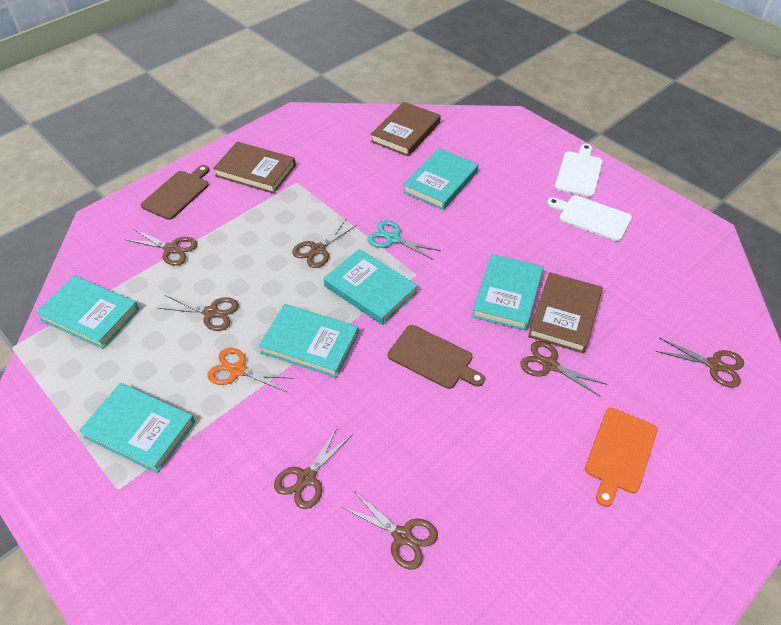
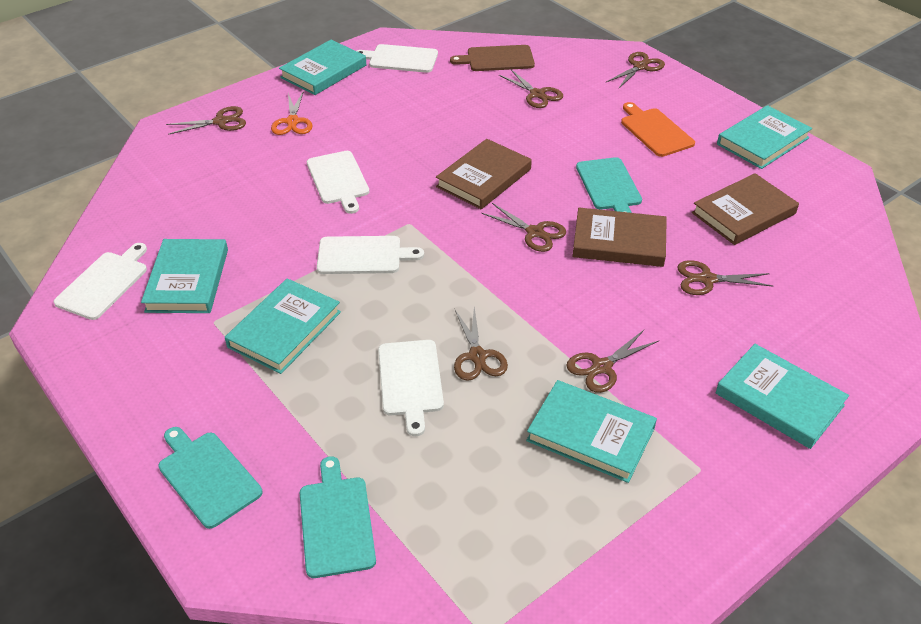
brown cutting board: 2 -> 1
turquoise cutting board: 0 -> 3
turquoise scissors: 1 -> 0
white cutting board: 2 -> 5

